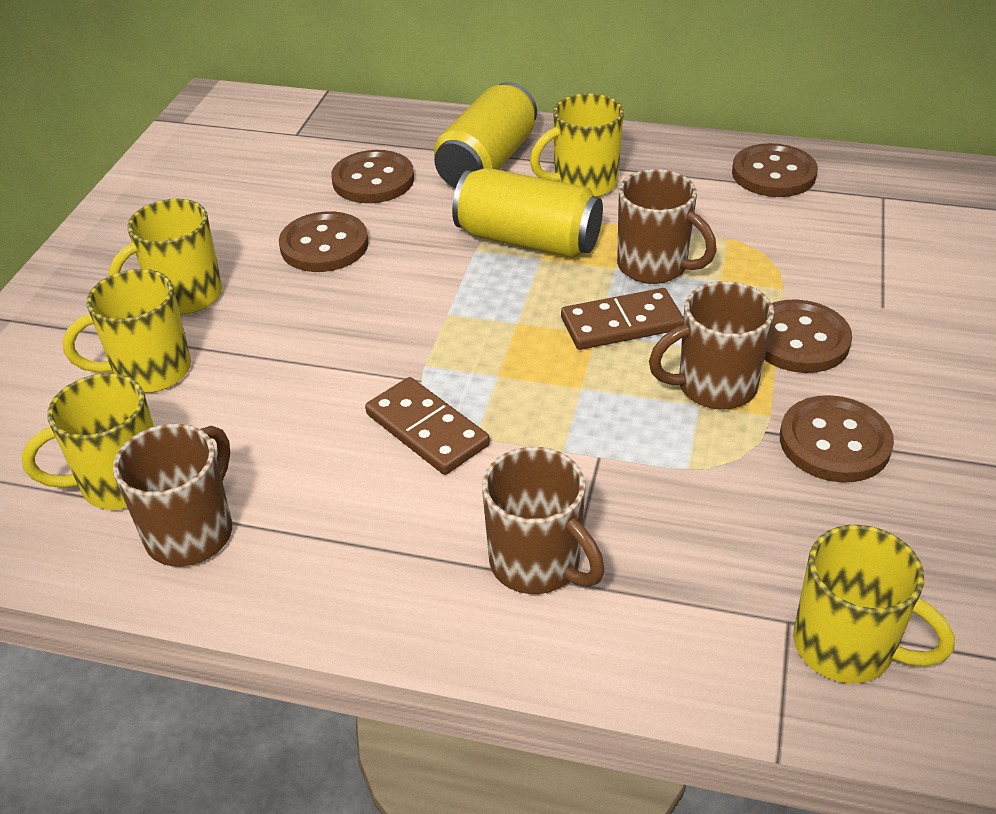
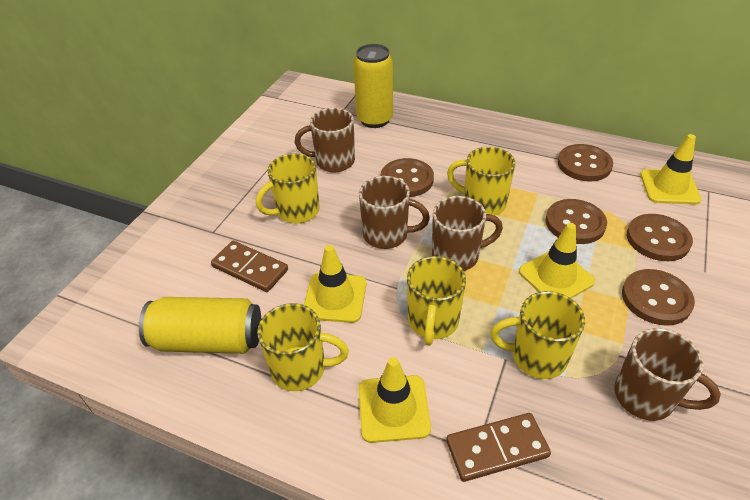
yellow traffic cone: 0 -> 4

